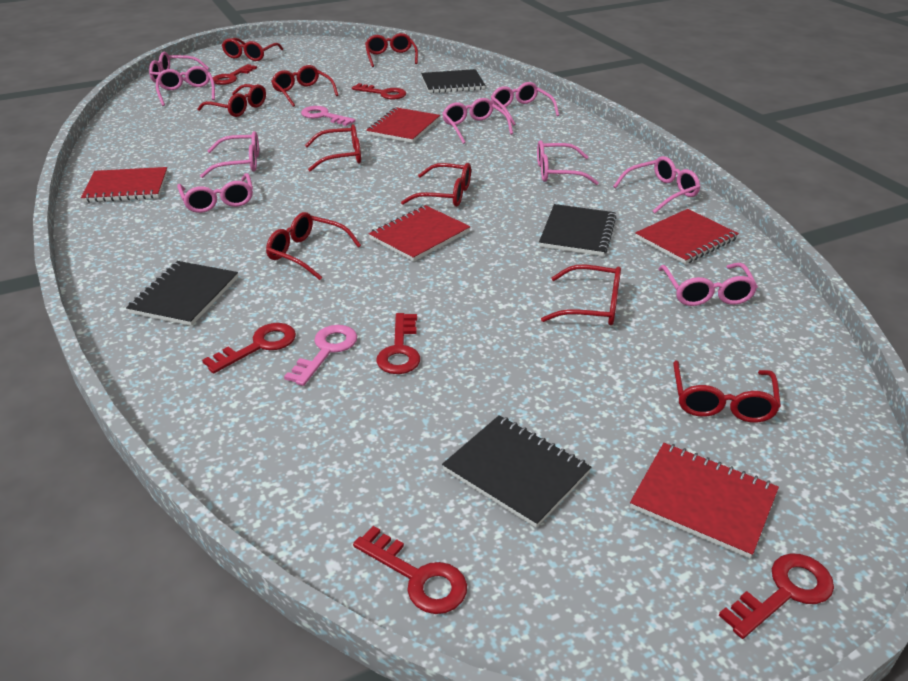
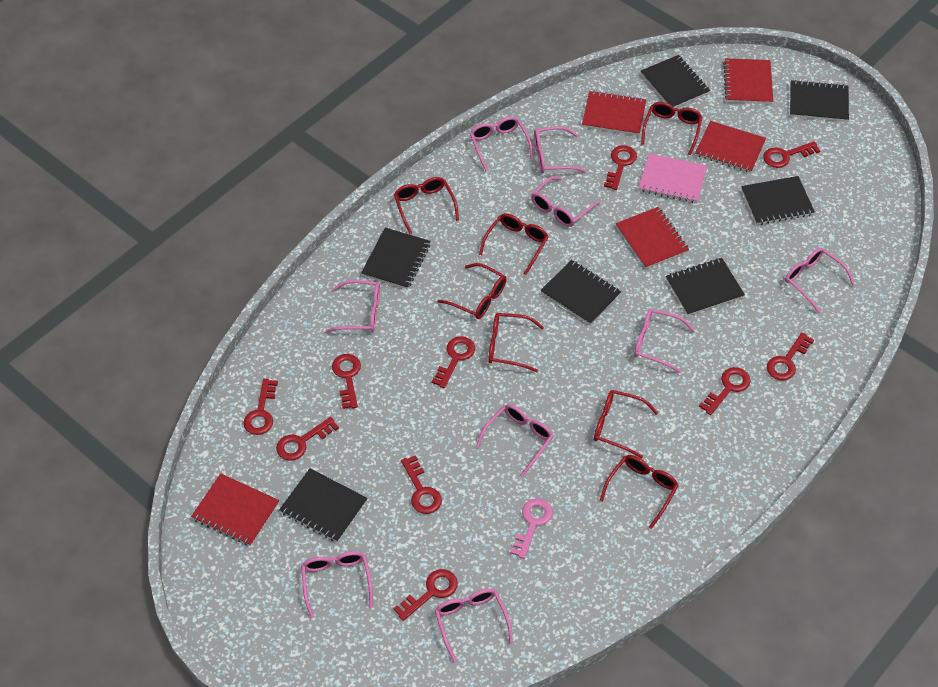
black notebook: 4 -> 7
pink key: 2 -> 1
pink notebook: 0 -> 1
red glasses: 9 -> 7
red key: 6 -> 10

